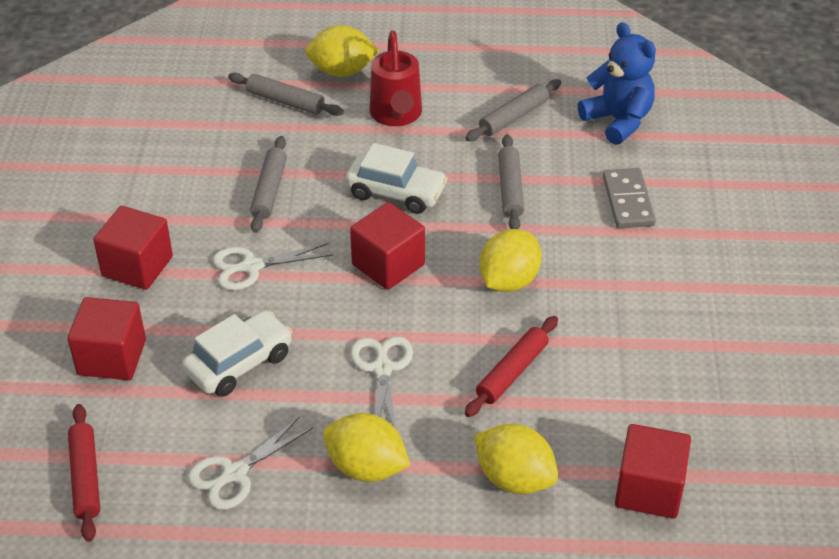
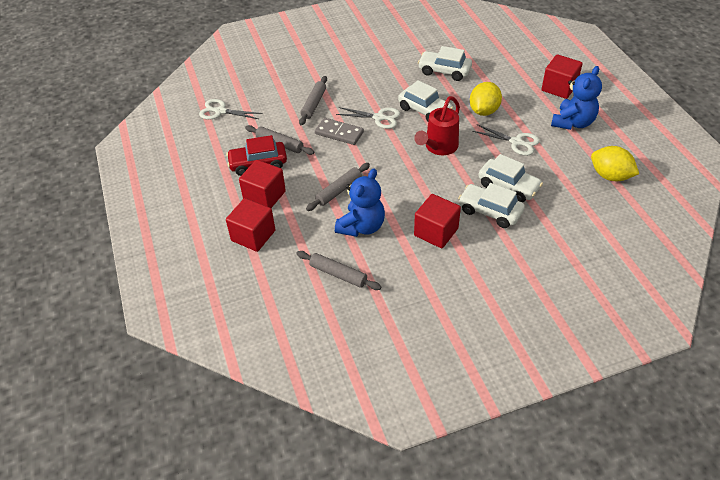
blue teddy bear: 1 -> 2
red car: 0 -> 1
red rolling pin: 2 -> 0
white car: 2 -> 4
yellow lemon: 4 -> 2

